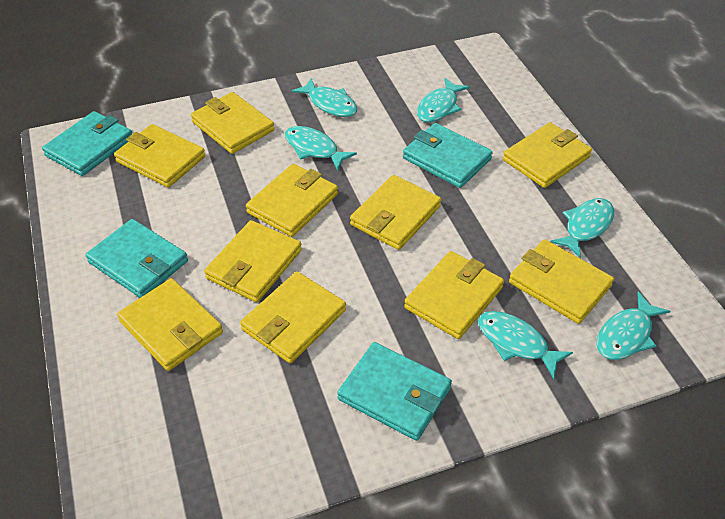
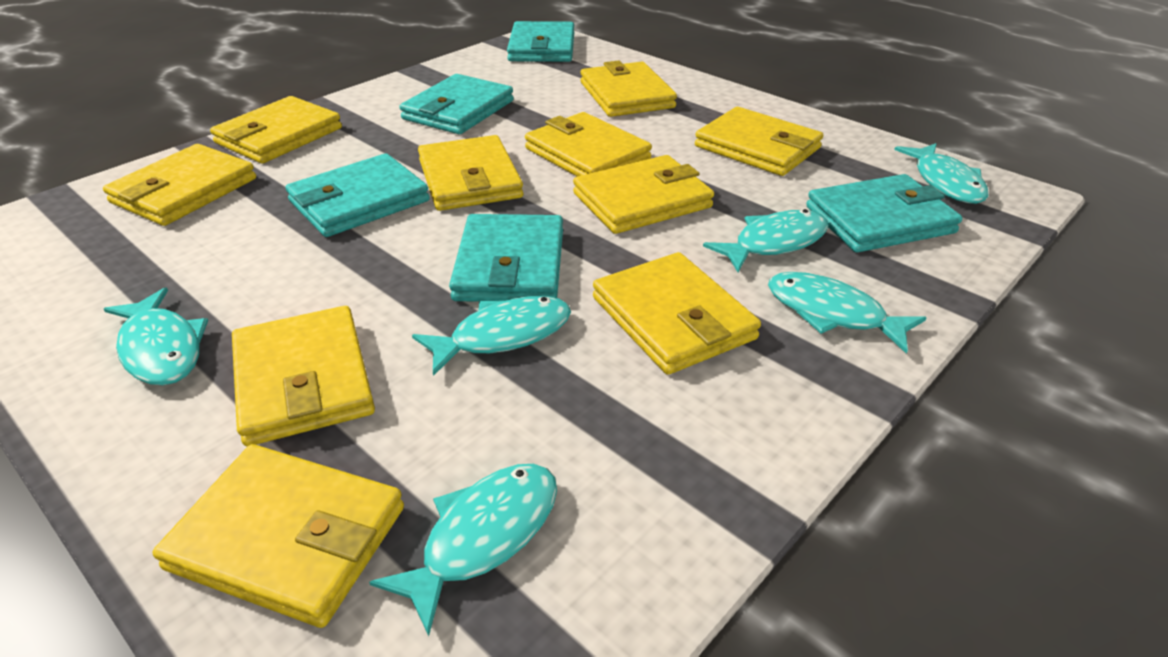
turquoise wallet: 4 -> 5

